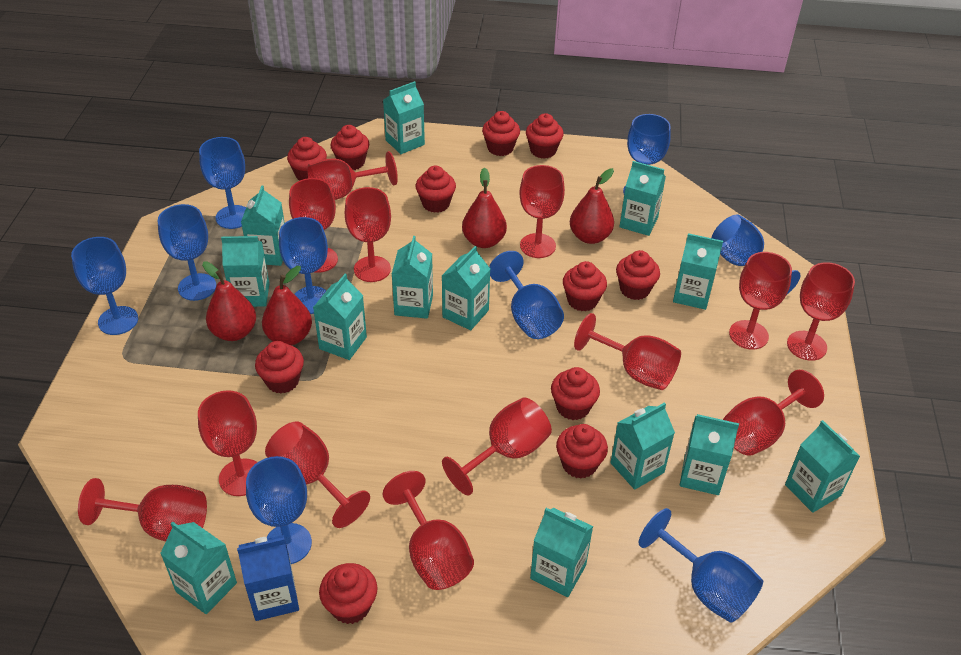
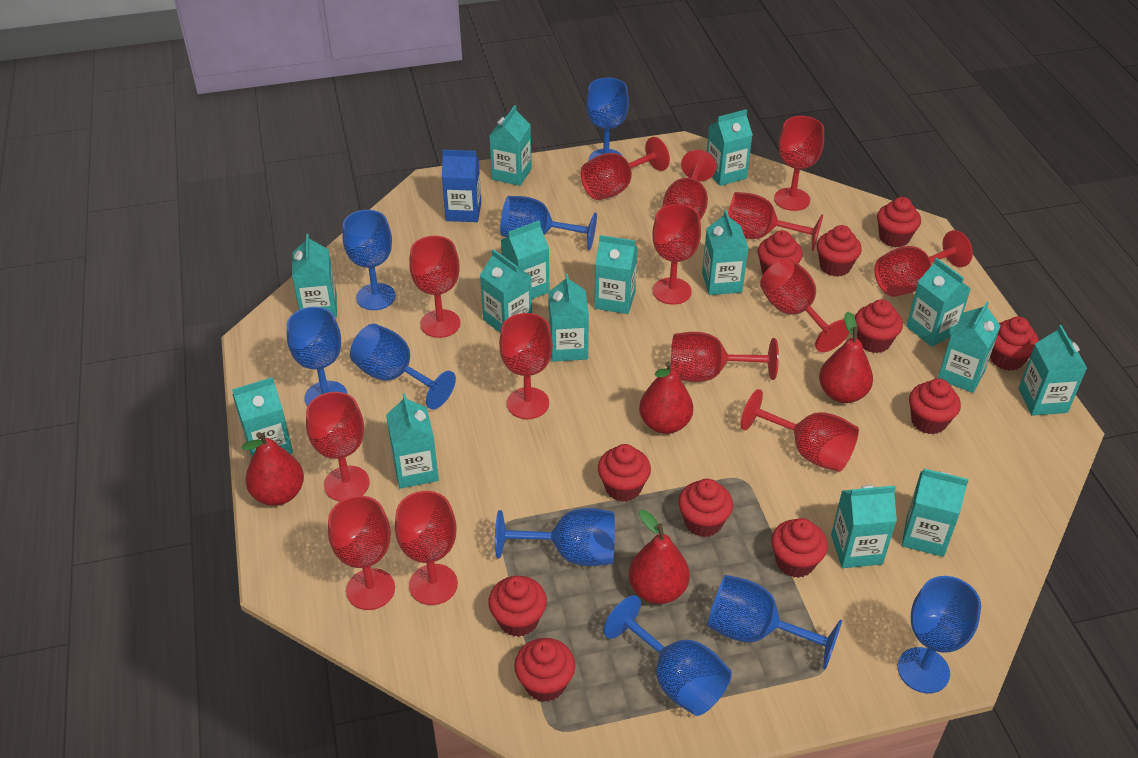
red goblet: 13 -> 14
turquoise carton: 13 -> 15

